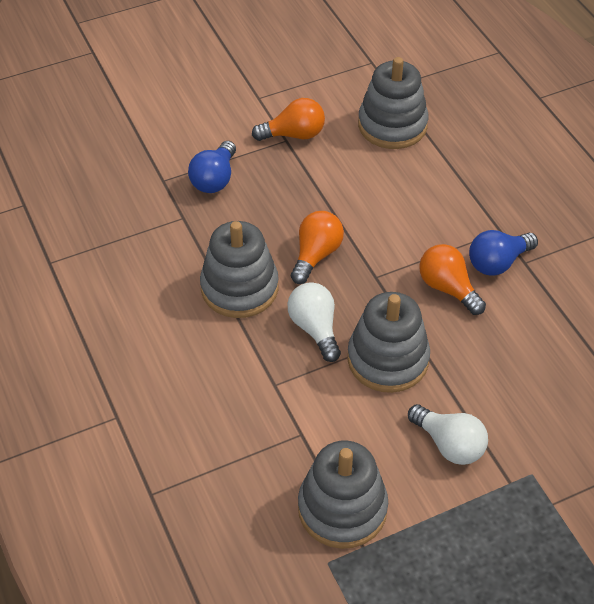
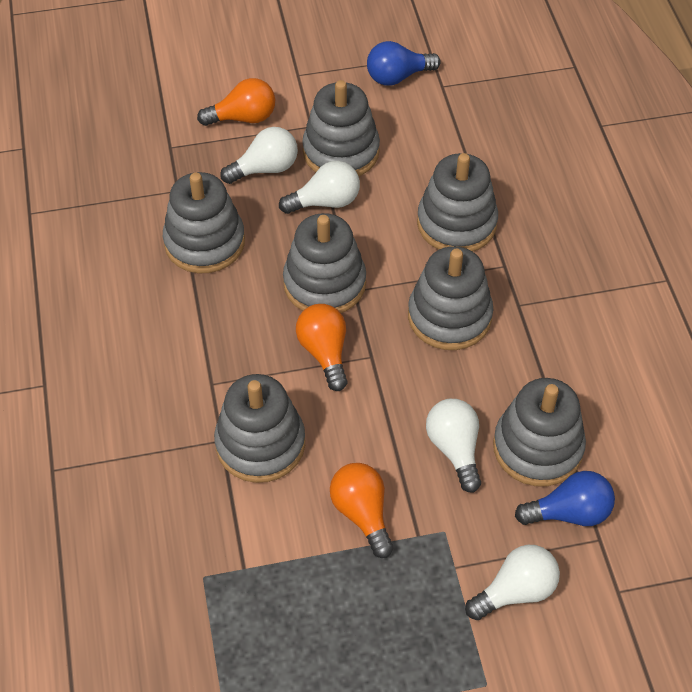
grey stacking toy: 4 -> 7
white light bulb: 2 -> 4

